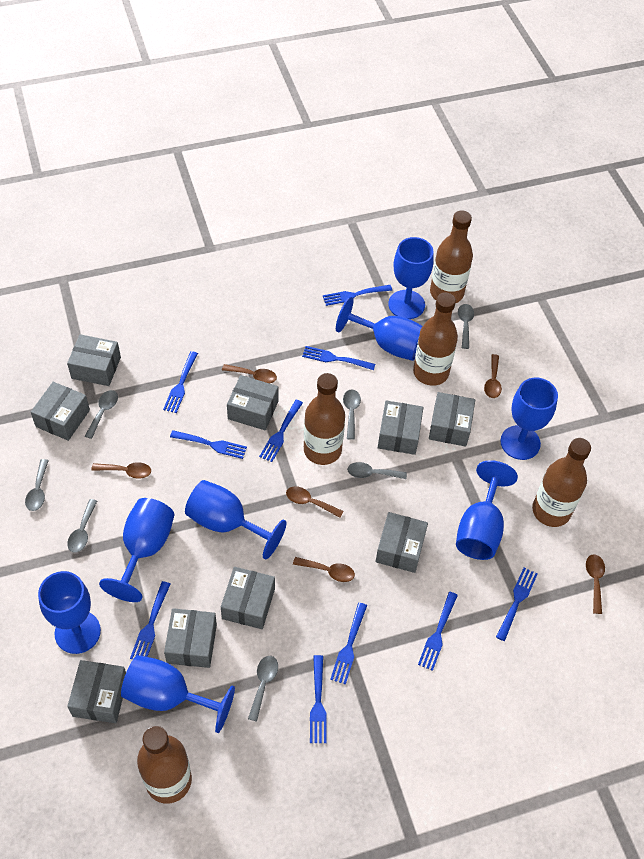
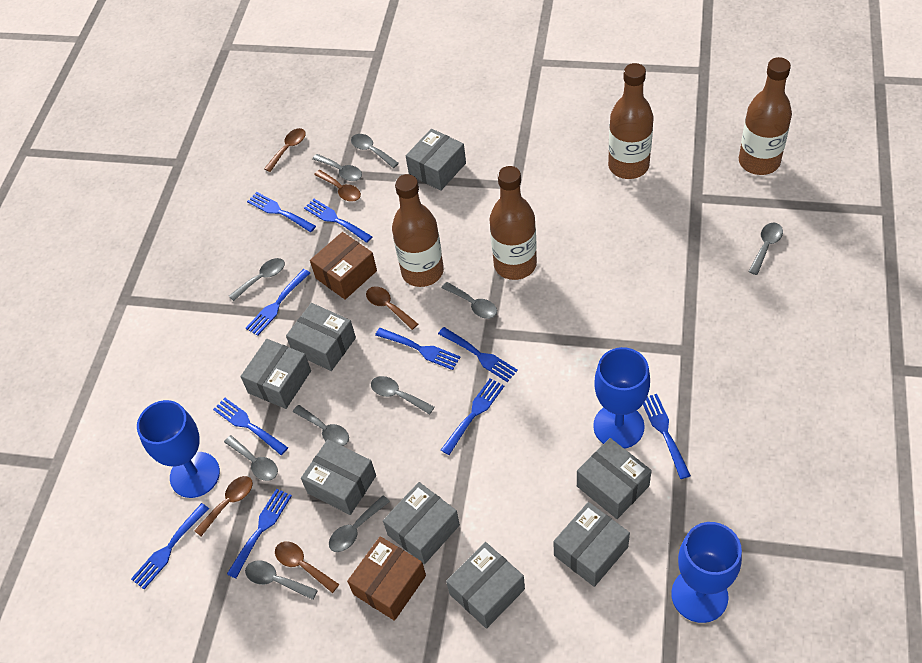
blue goblet: 8 -> 3
brown bottle: 5 -> 4
brown box: 0 -> 2
brown spoon: 6 -> 5
grey box: 9 -> 8
grey spoon: 7 -> 10

